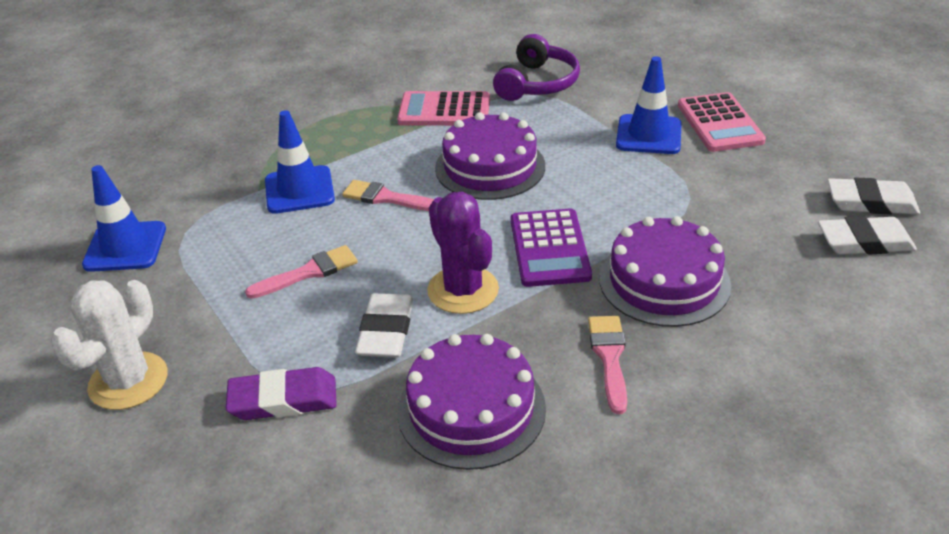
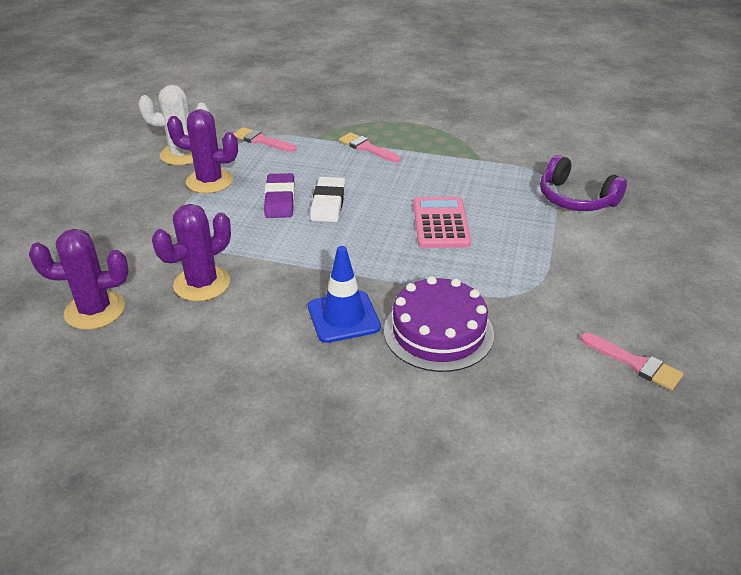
blue traffic cone: 3 -> 1
pink calculator: 2 -> 1
purple cactus: 1 -> 3
purple cake: 3 -> 1
purple calculator: 1 -> 0
white eraser: 3 -> 1

